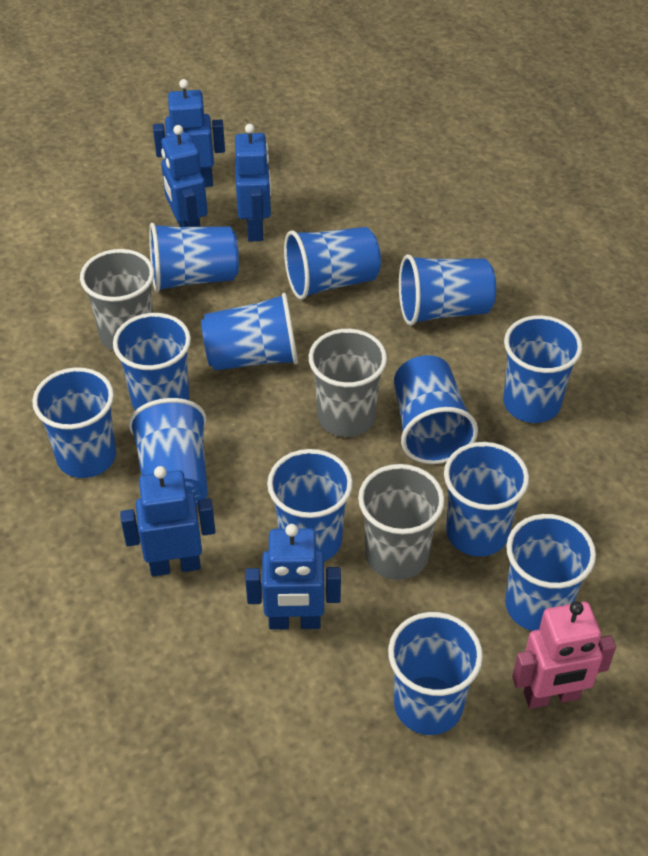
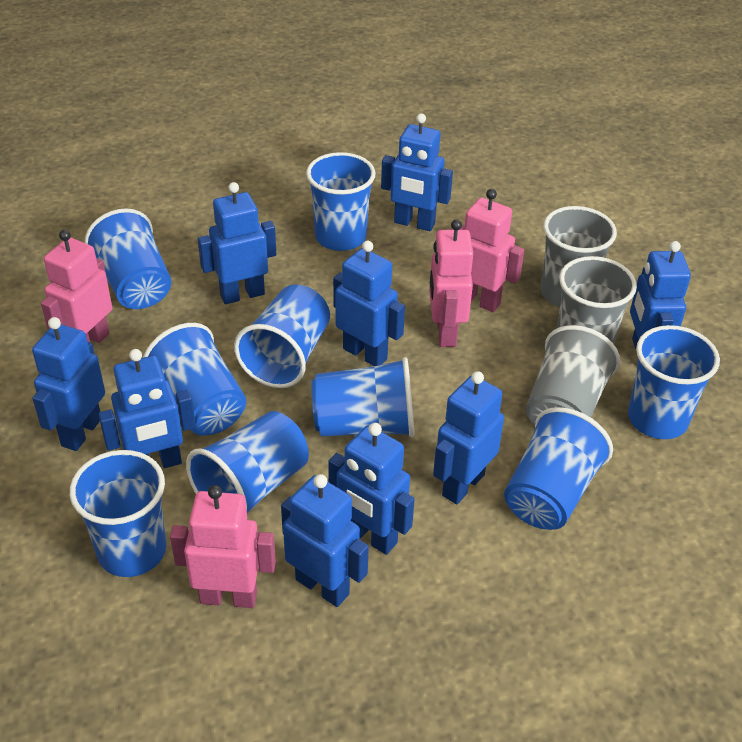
blue cup: 13 -> 9
blue robot: 5 -> 9
pink robot: 1 -> 4

